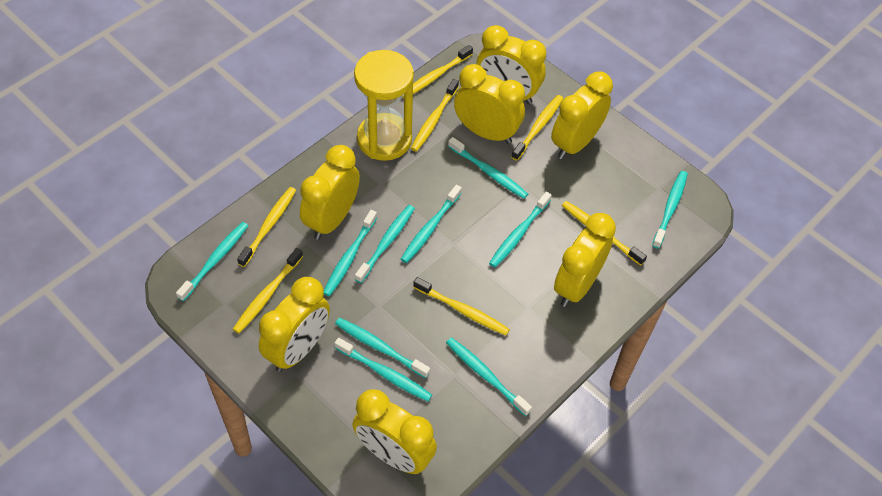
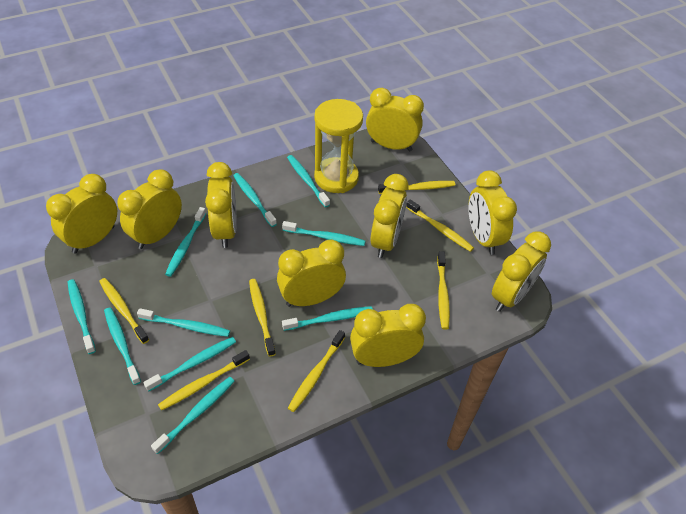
yellow clock: 7 -> 9

